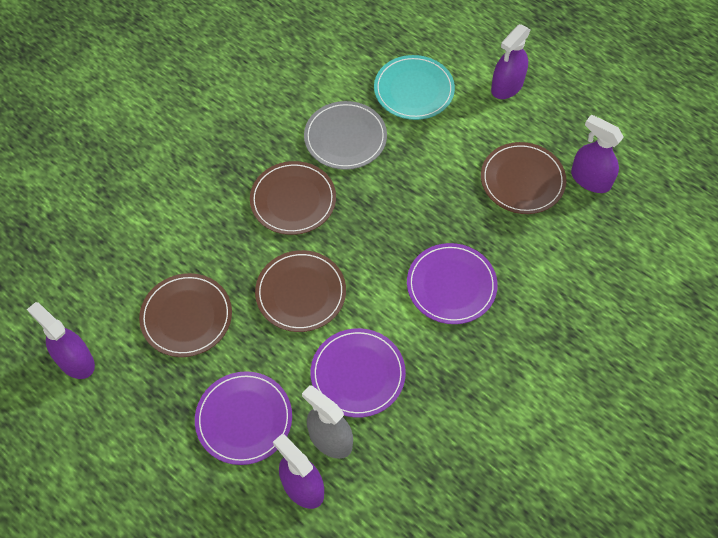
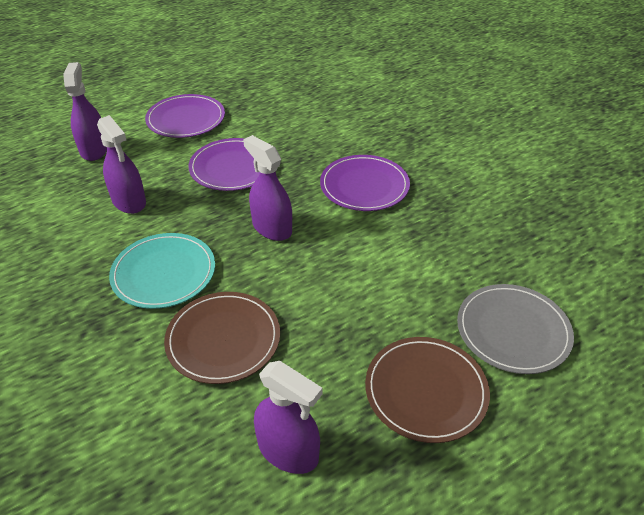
brown plate: 4 -> 2
grey spray bottle: 1 -> 0

